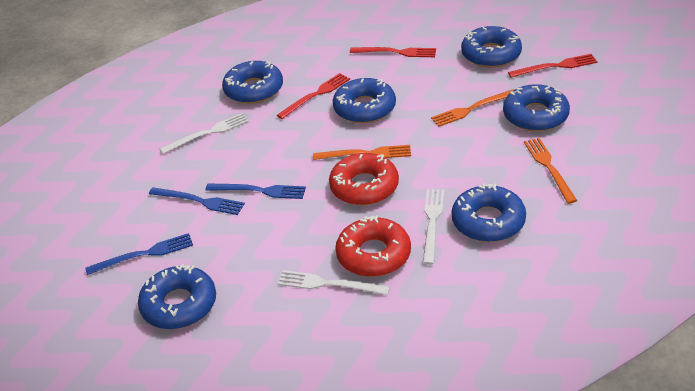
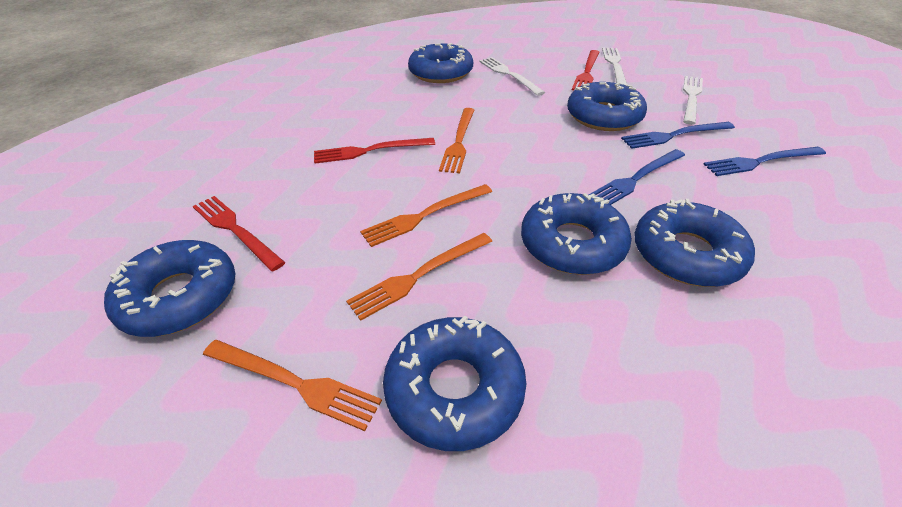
orange fork: 3 -> 4
red donut: 2 -> 0

